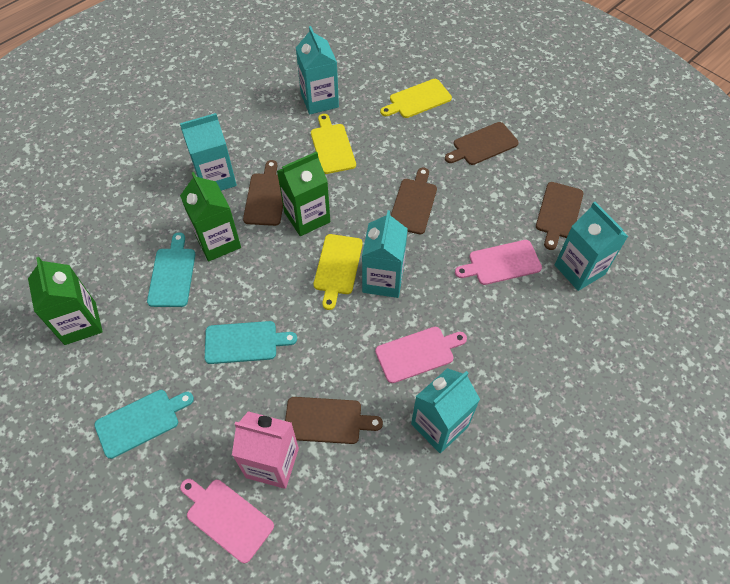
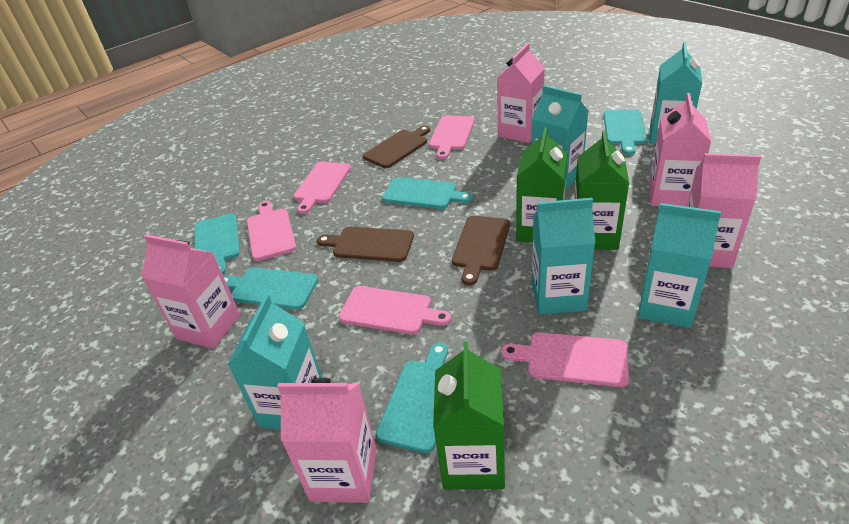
brown cutting board: 5 -> 3
pink carton: 1 -> 5
pink cutting board: 3 -> 5
turquoise cutting board: 3 -> 5
yellow cutting board: 3 -> 0

